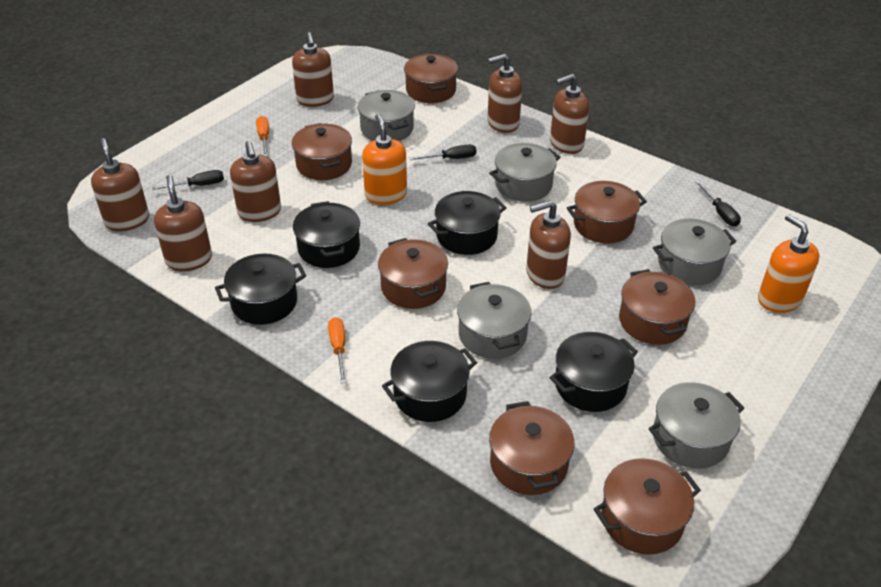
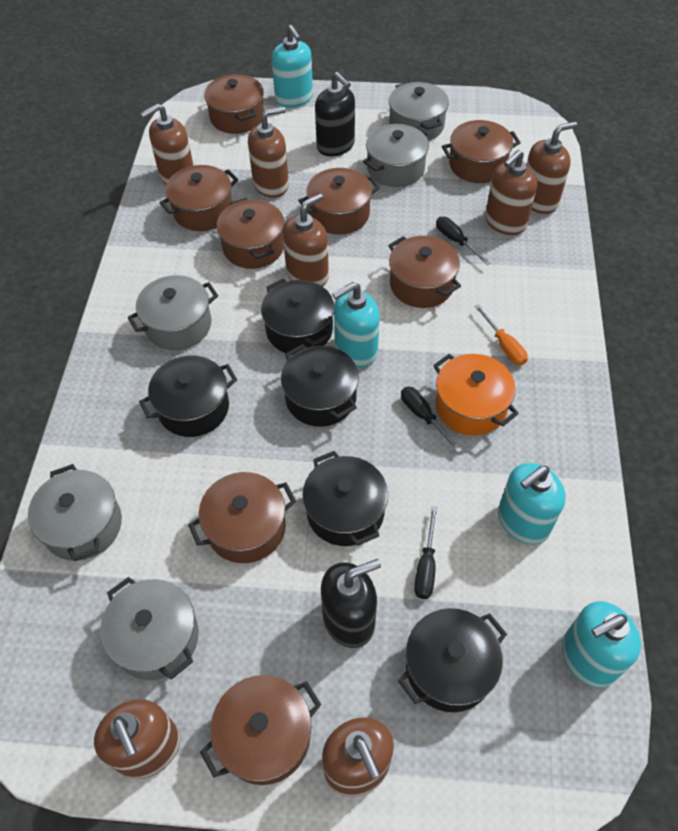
black soap dispenser: 0 -> 2
brown pot: 7 -> 8
orange pot: 0 -> 1
orange screwdriver: 2 -> 1
orange soap dispenser: 2 -> 0
turquoise soap dispenser: 0 -> 4

